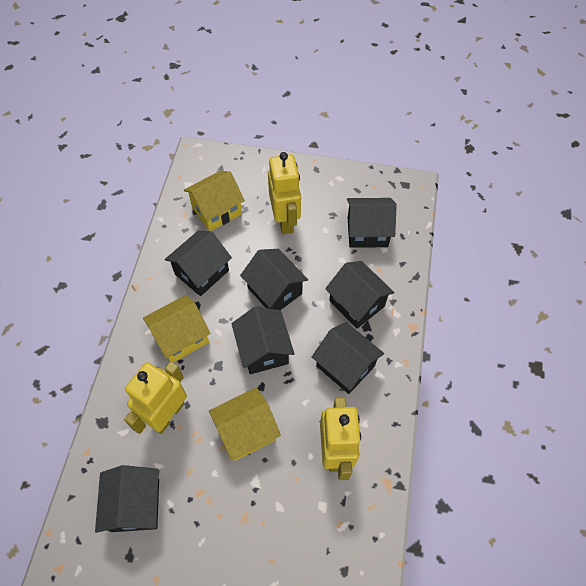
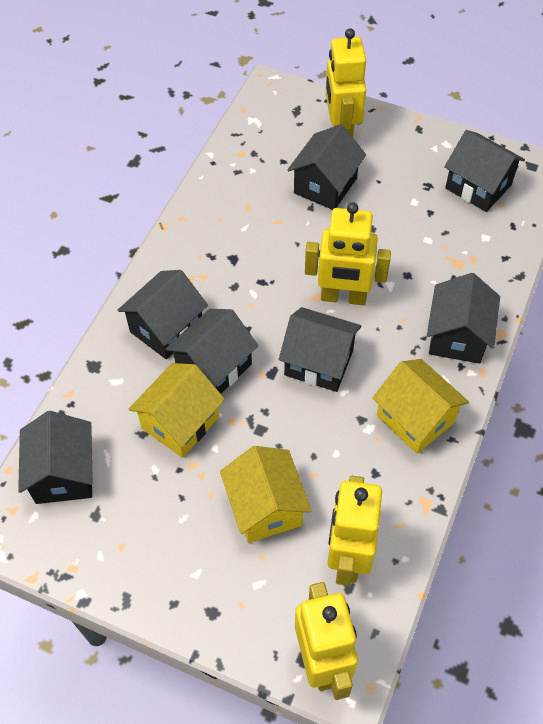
yellow robot: 3 -> 4

